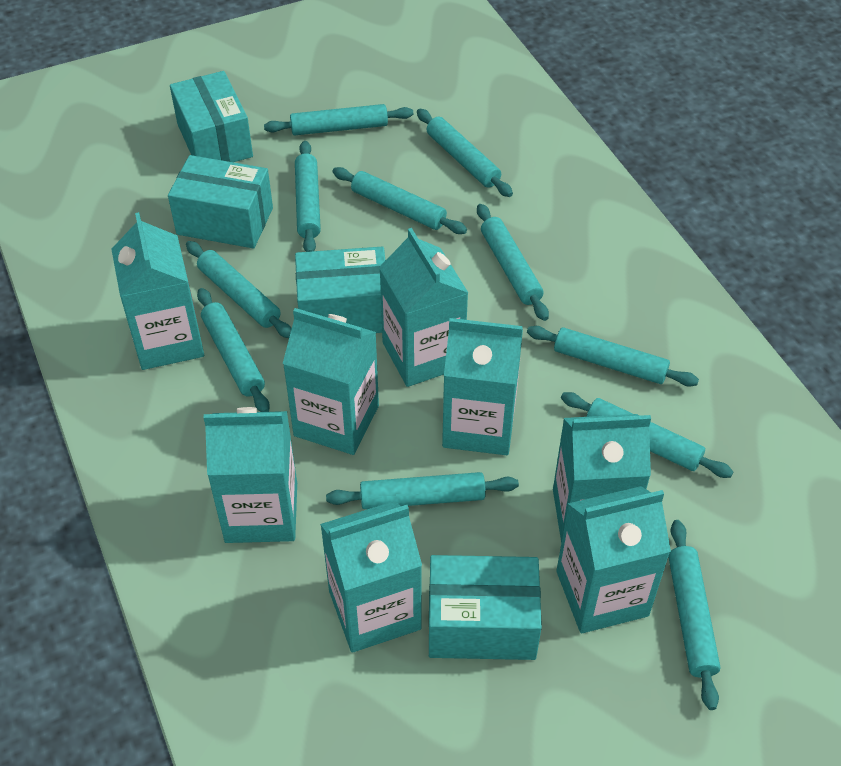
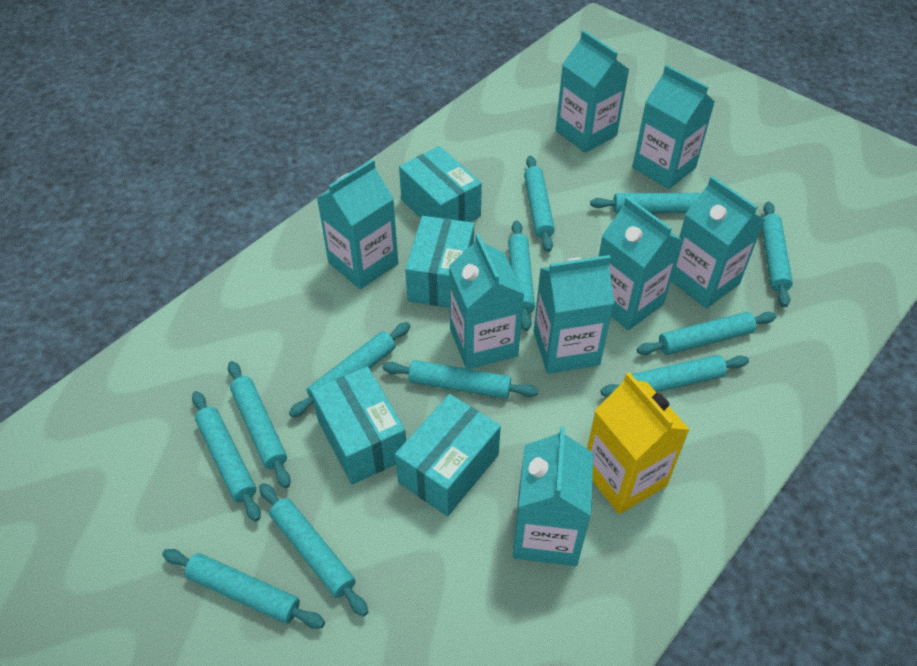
turquoise rolling pin: 11 -> 12
yellow carton: 0 -> 1

